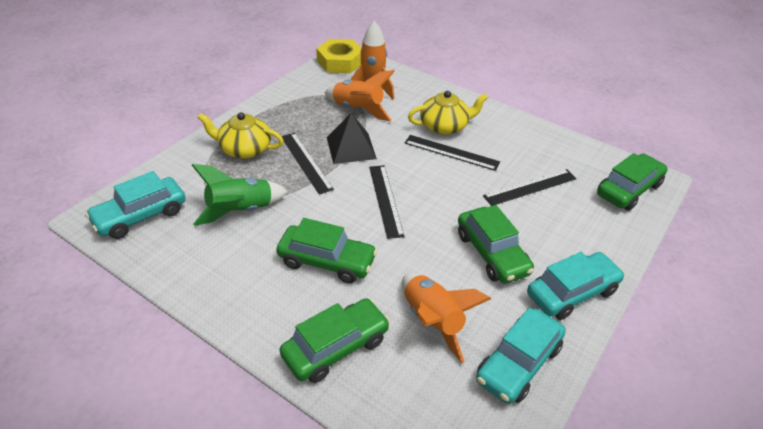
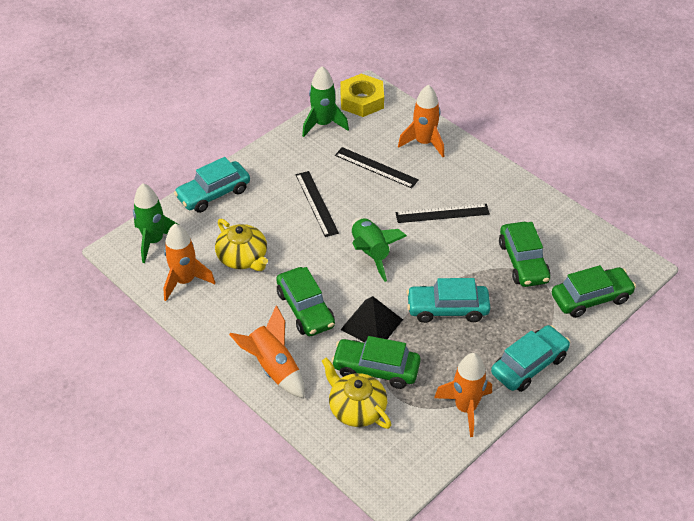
black ruler: 4 -> 3
green rocket: 1 -> 3
orange rocket: 3 -> 4

